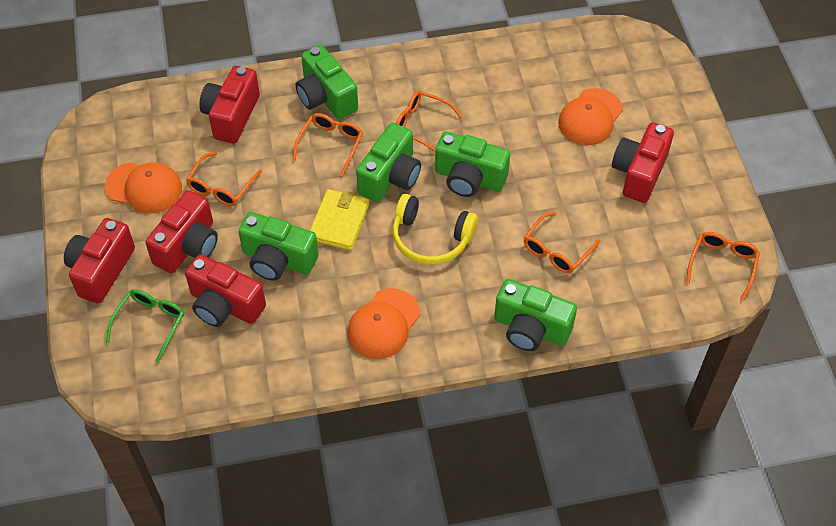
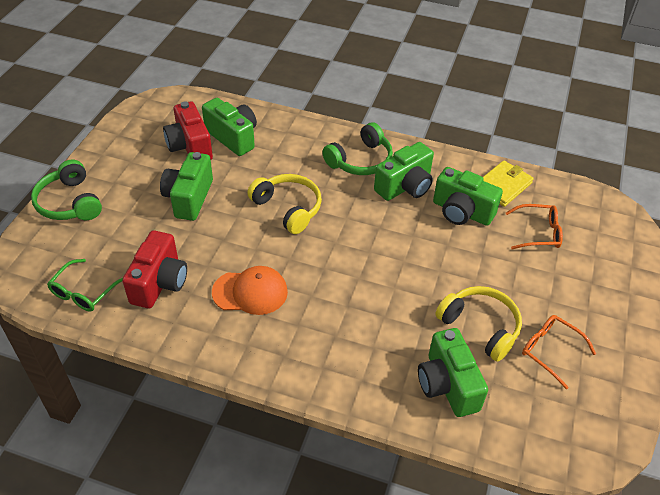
green headphones: 0 -> 2
orange cap: 3 -> 1
orange glasses: 5 -> 2
red camera: 5 -> 2
yellow headphones: 1 -> 2

